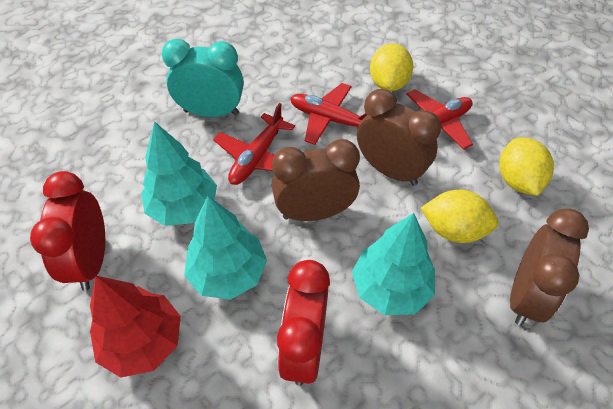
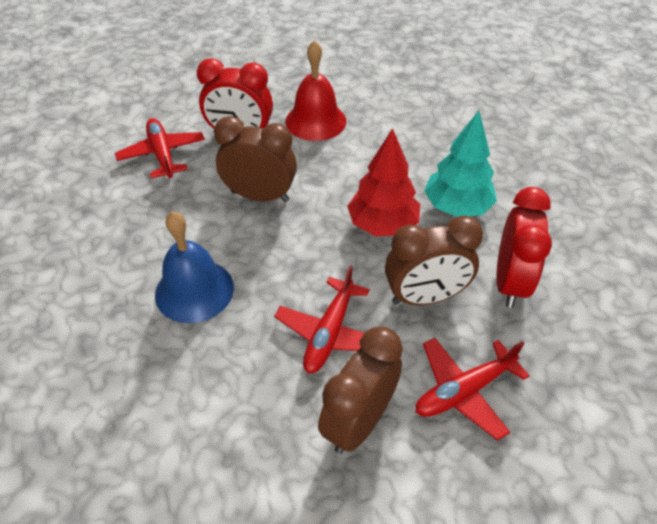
blue bell: 0 -> 1
red bell: 0 -> 1
turquoise clock: 1 -> 0
turquoise tree: 3 -> 1
yellow lemon: 3 -> 0

